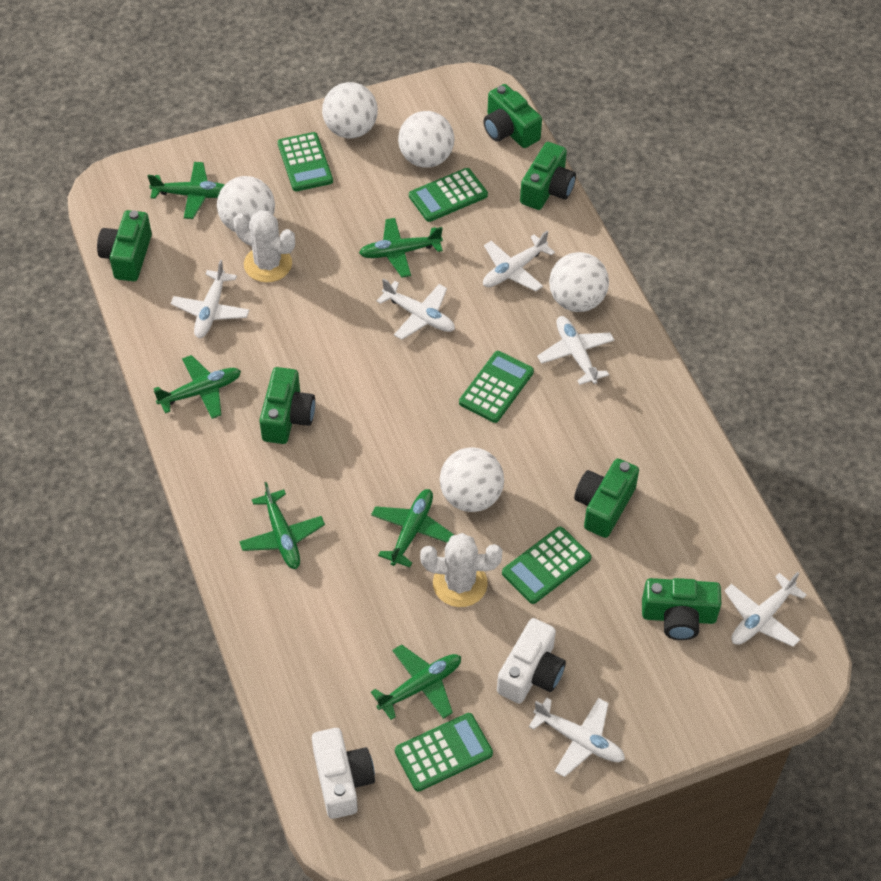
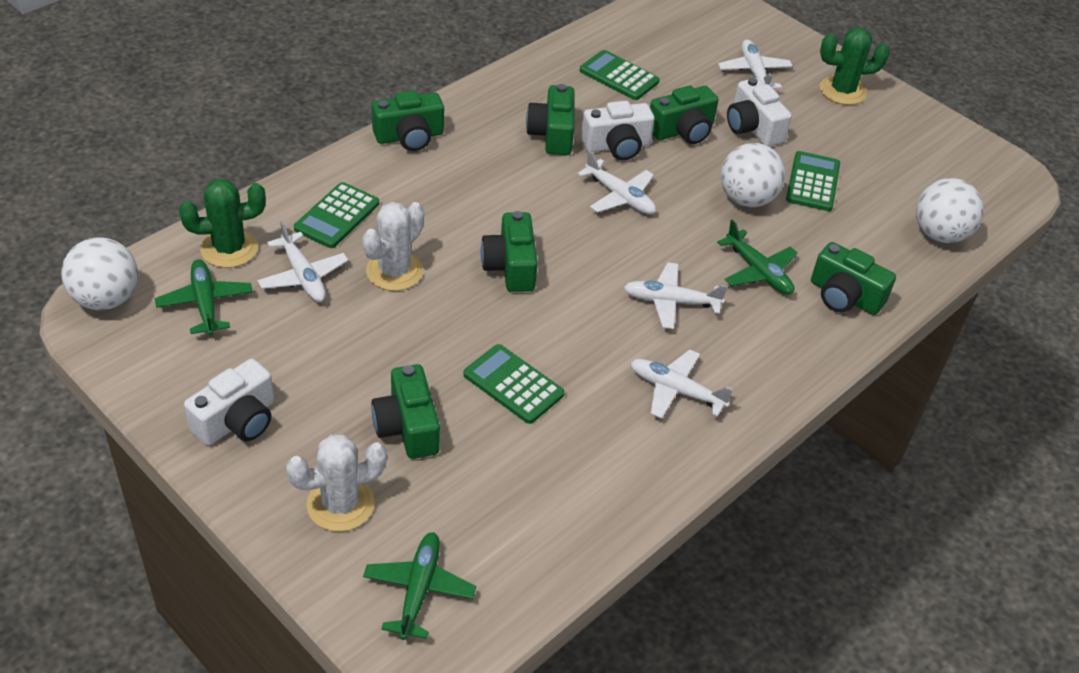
green cactus: 0 -> 2
green calculator: 5 -> 4
green plane: 6 -> 3
white ball: 5 -> 3
white camera: 2 -> 3
white plane: 6 -> 5

